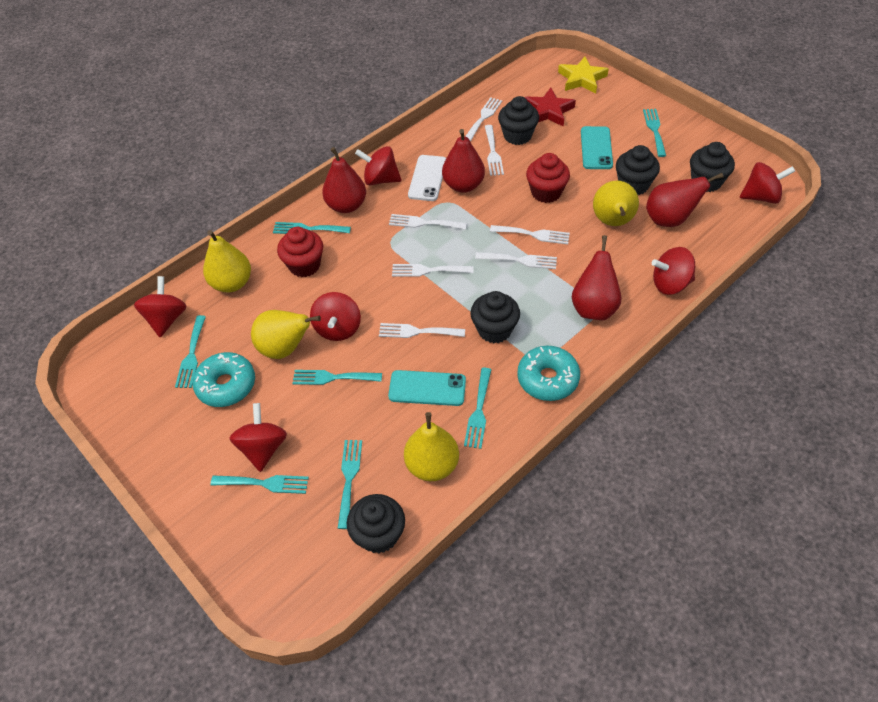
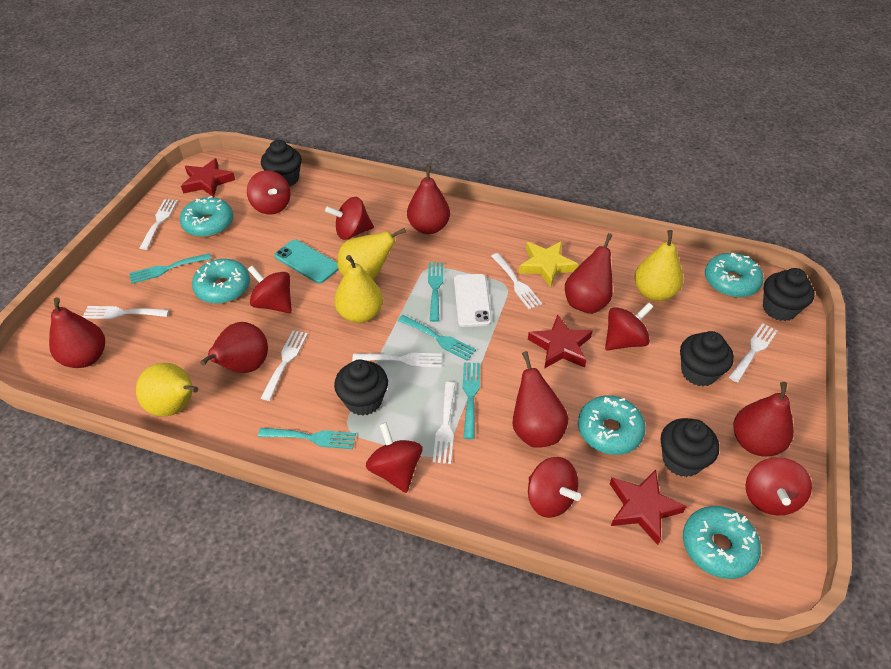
red cupcake: 2 -> 0
red pear: 4 -> 6
red spinning top: 6 -> 7
red star: 1 -> 3
turquoise donut: 2 -> 5
turquoise fork: 7 -> 5
turquoise phone: 2 -> 1

